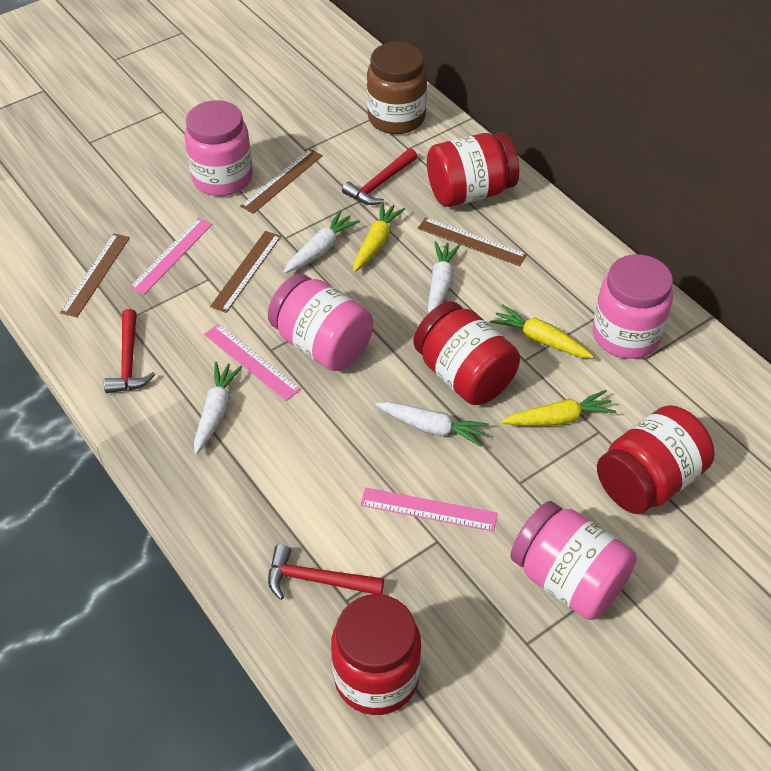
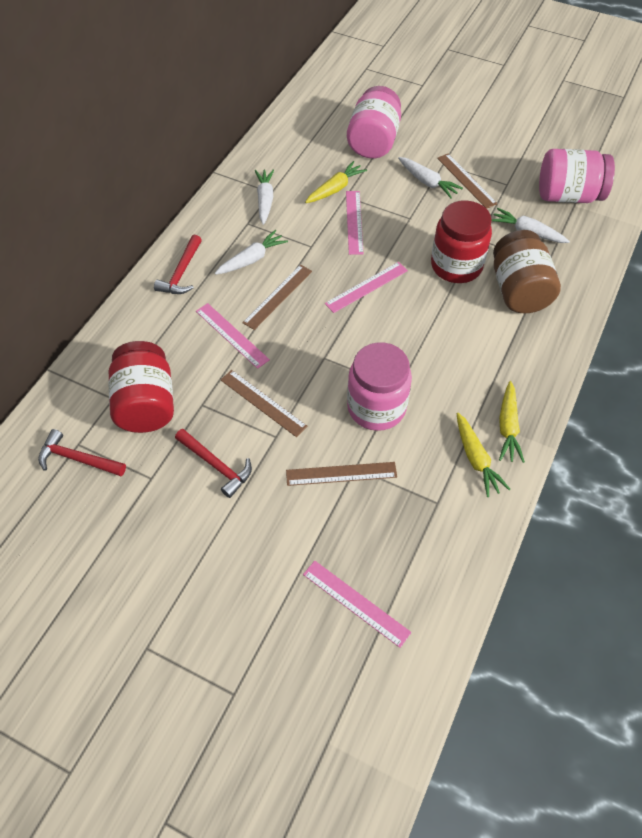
pink jar: 4 -> 3
pink ruler: 3 -> 4
red jar: 4 -> 2

